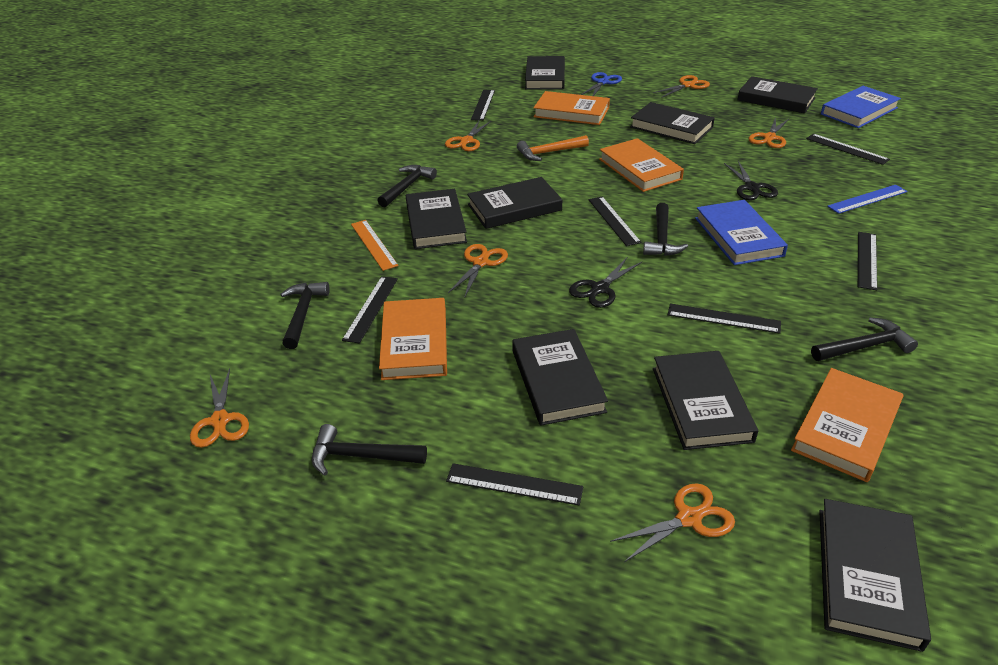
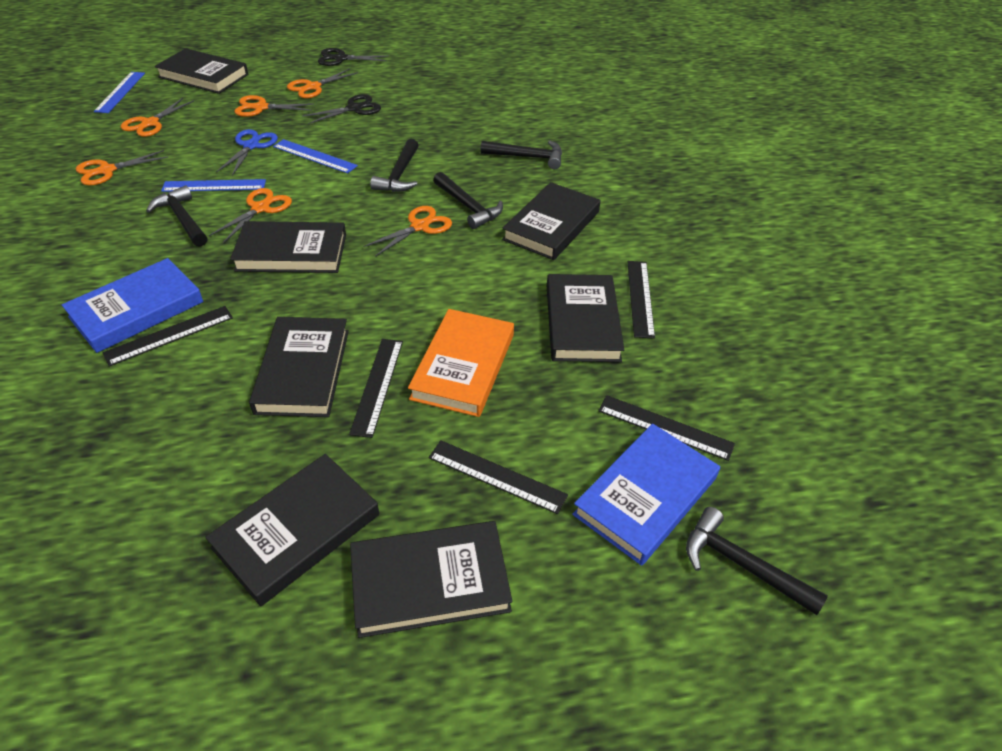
black book: 8 -> 7
black ruler: 7 -> 5
blue ruler: 1 -> 3
orange book: 4 -> 1
orange hammer: 1 -> 0
orange ruler: 1 -> 0

